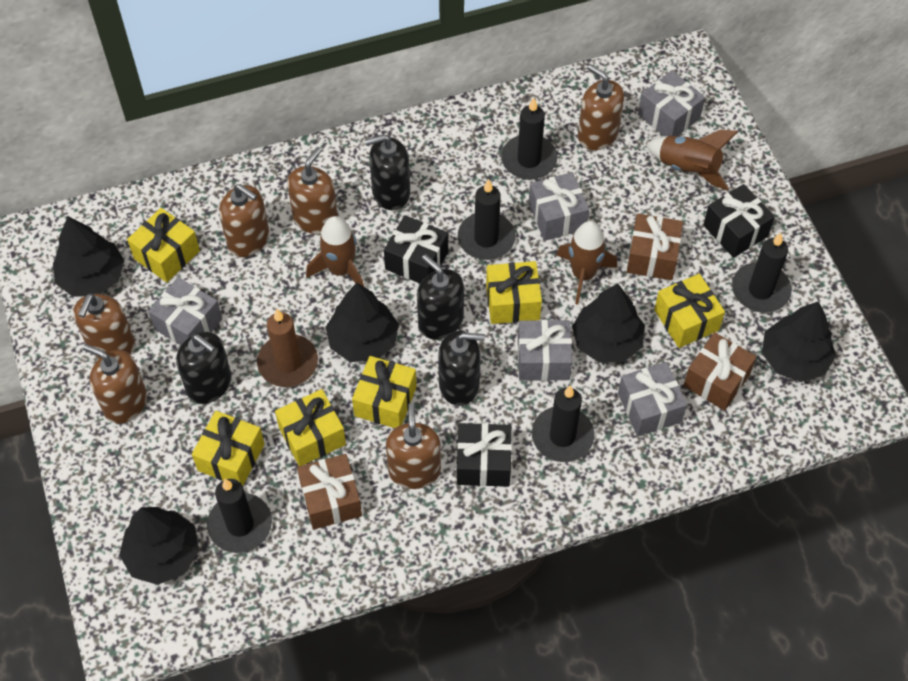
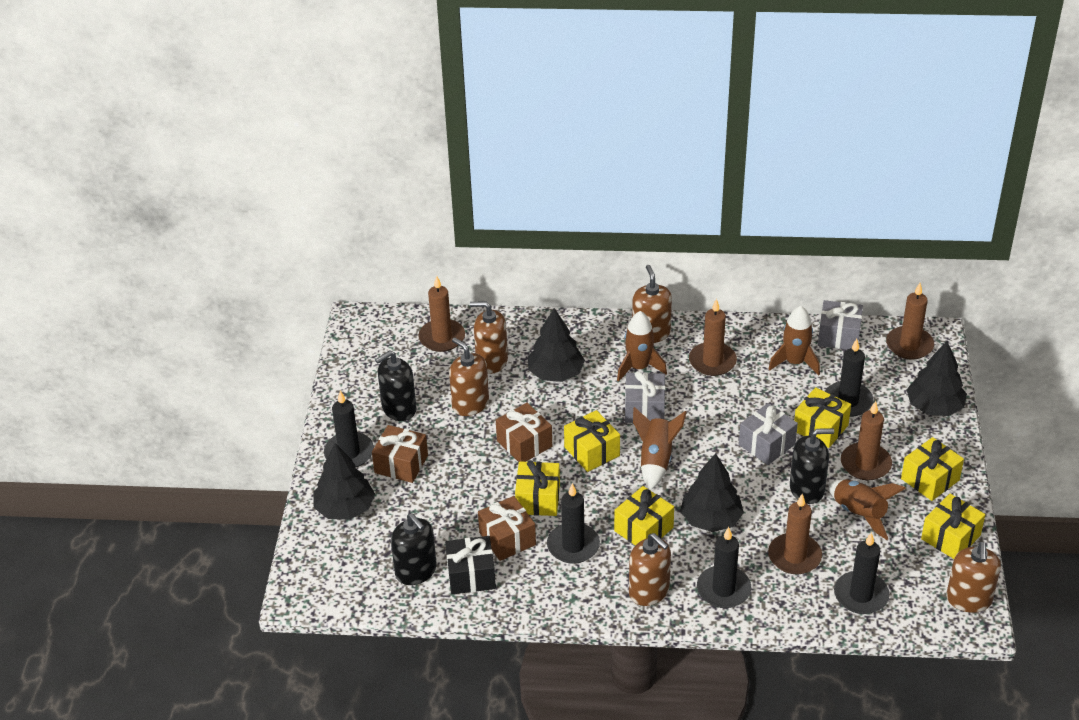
black gift: 3 -> 1
black soap dispenser: 4 -> 3
black tree: 5 -> 4
brown candle: 1 -> 5
brown rocket: 3 -> 4
brown soap dispenser: 6 -> 5
grey gift: 5 -> 3

